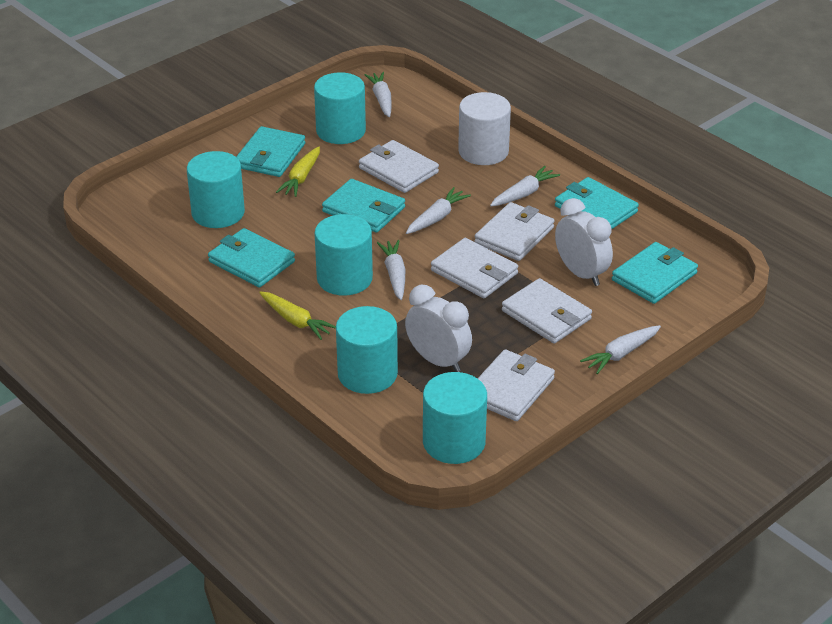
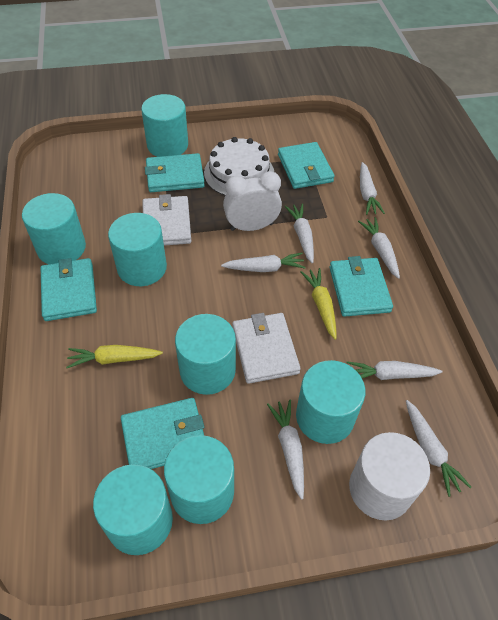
turquoise cylinder: 5 -> 7
white cake: 0 -> 1
white carrot: 5 -> 7
white clock: 2 -> 1
white wallet: 5 -> 2

